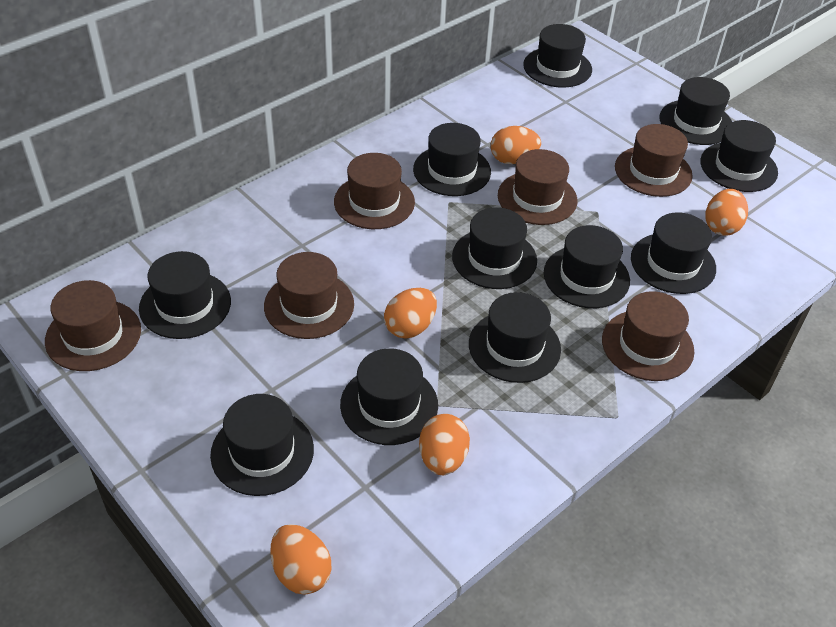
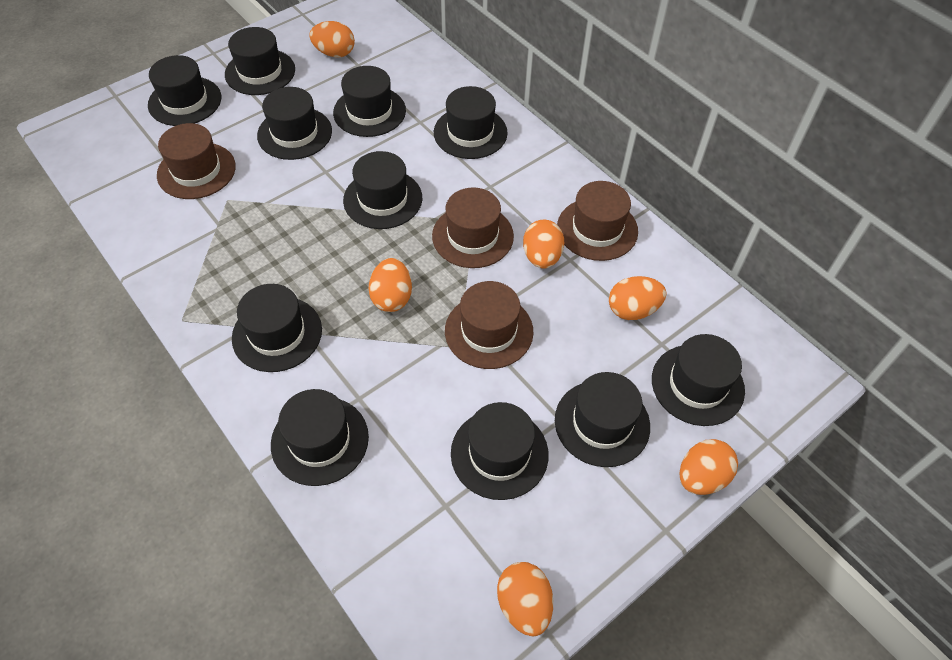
brown hat: 6 -> 4
orange egg: 5 -> 6

